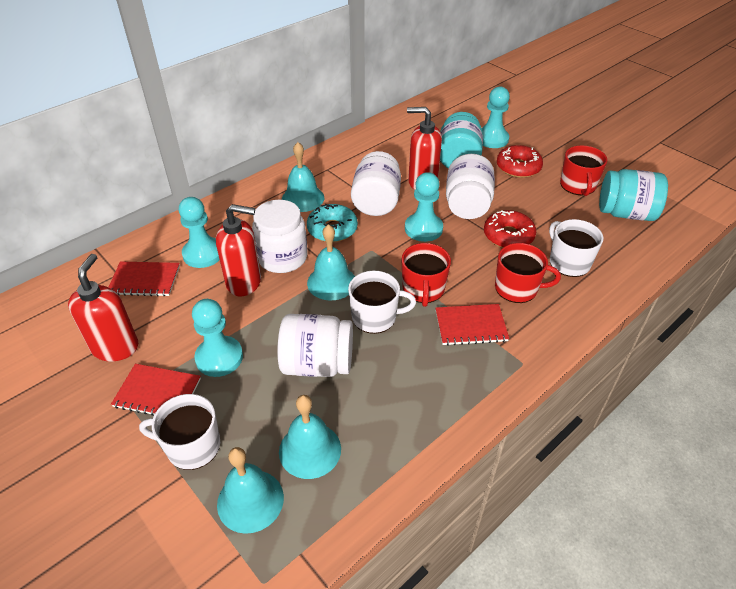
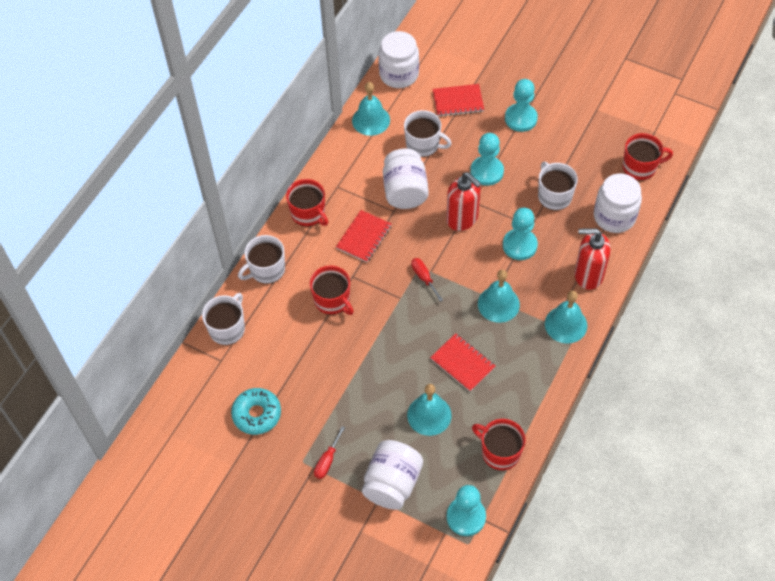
red donut: 2 -> 0
red mug: 3 -> 4
red screwdriver: 0 -> 2
red soap dispenser: 3 -> 2
turquoise jar: 2 -> 0
white mug: 3 -> 4

